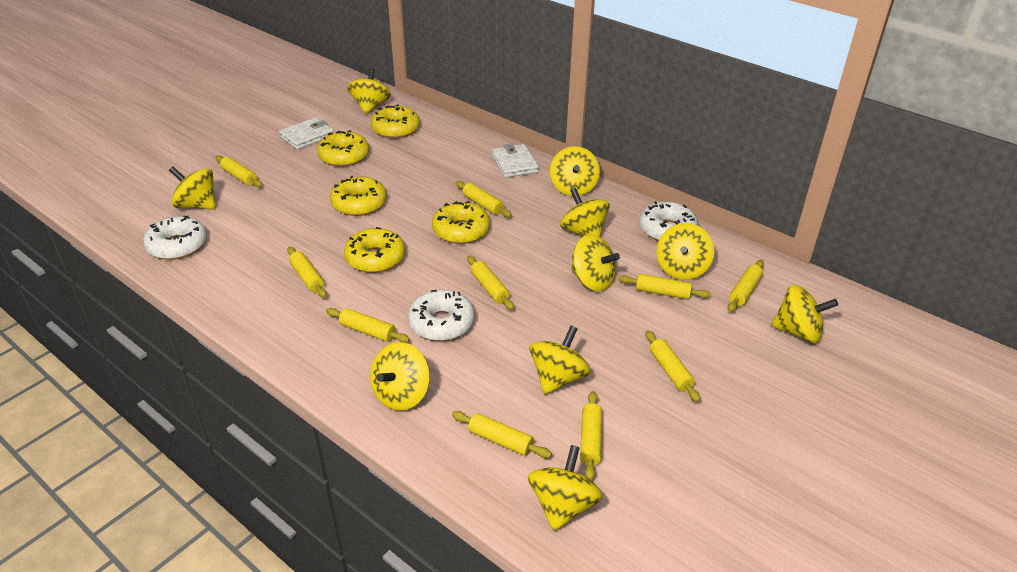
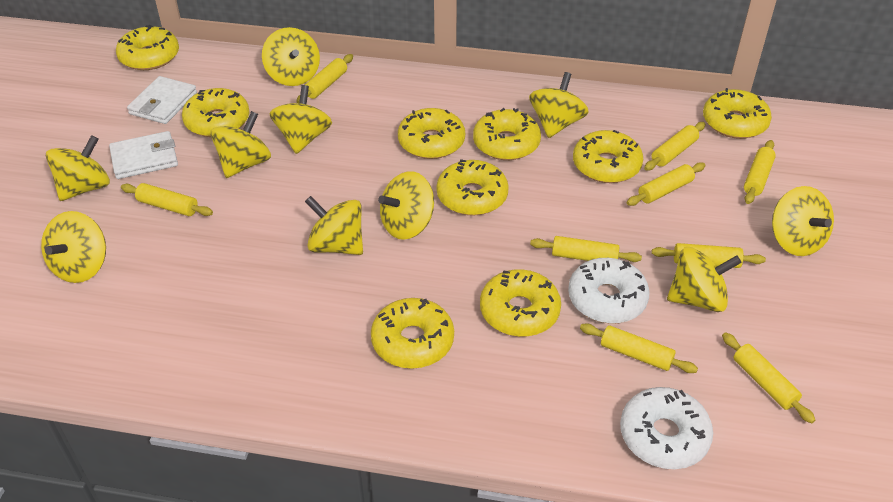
white donut: 3 -> 2
yellow donut: 5 -> 9
yellow rolling pin: 10 -> 9

